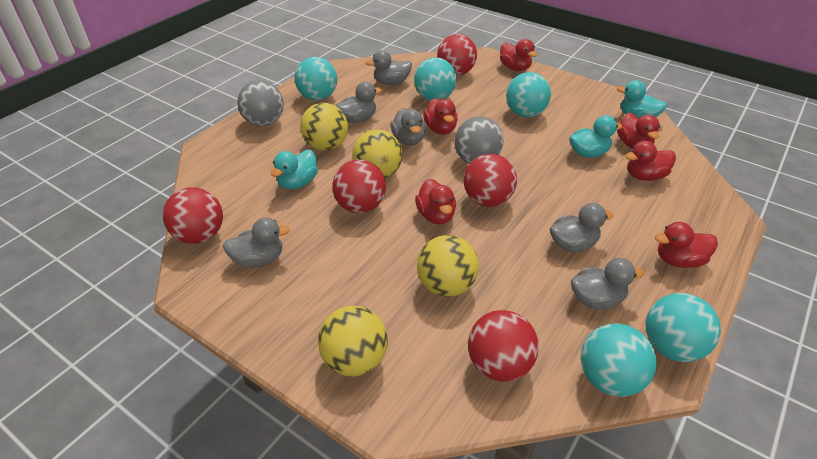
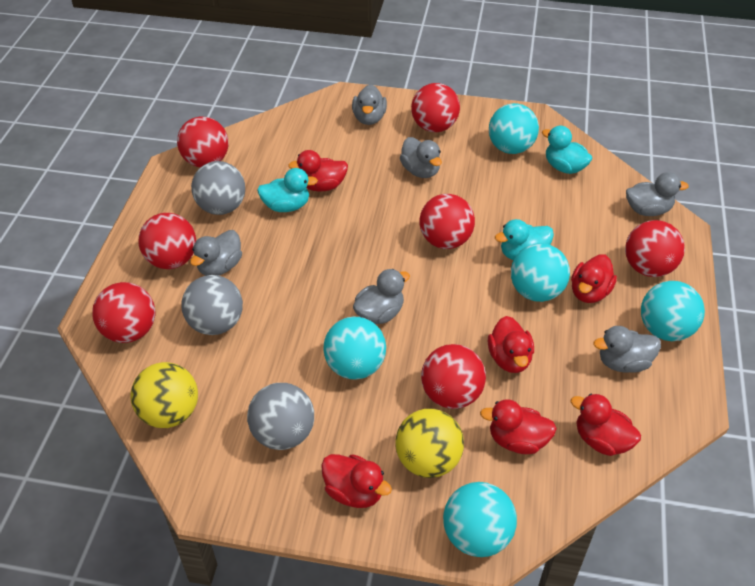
grey ball: 2 -> 3
red ball: 5 -> 7
yellow ball: 4 -> 2

